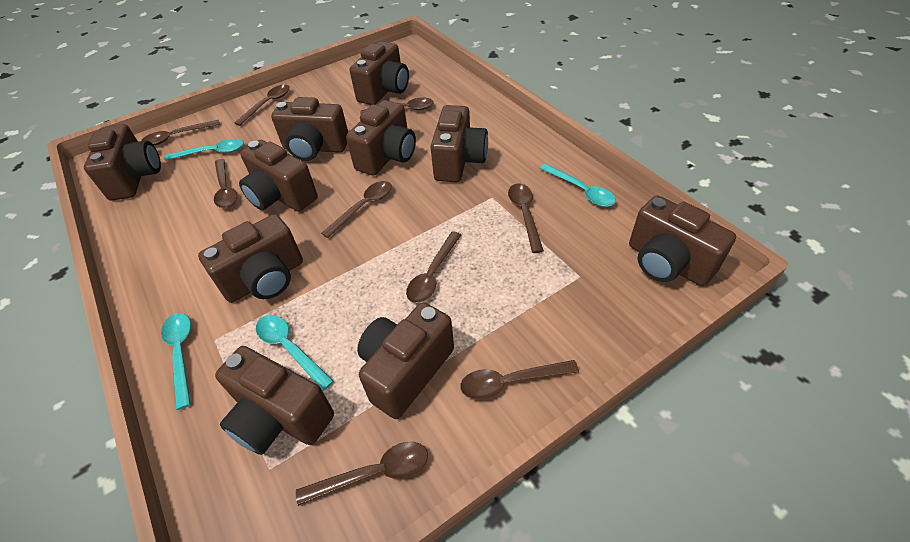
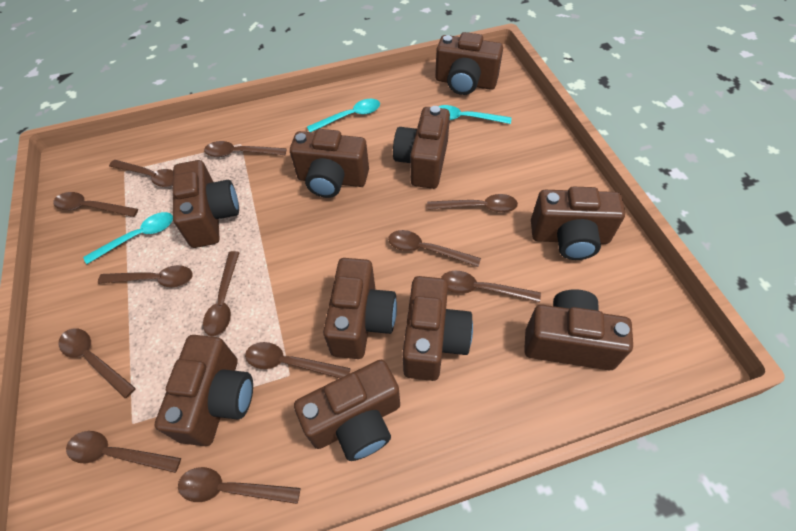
brown spoon: 9 -> 12
turquoise spoon: 4 -> 3

